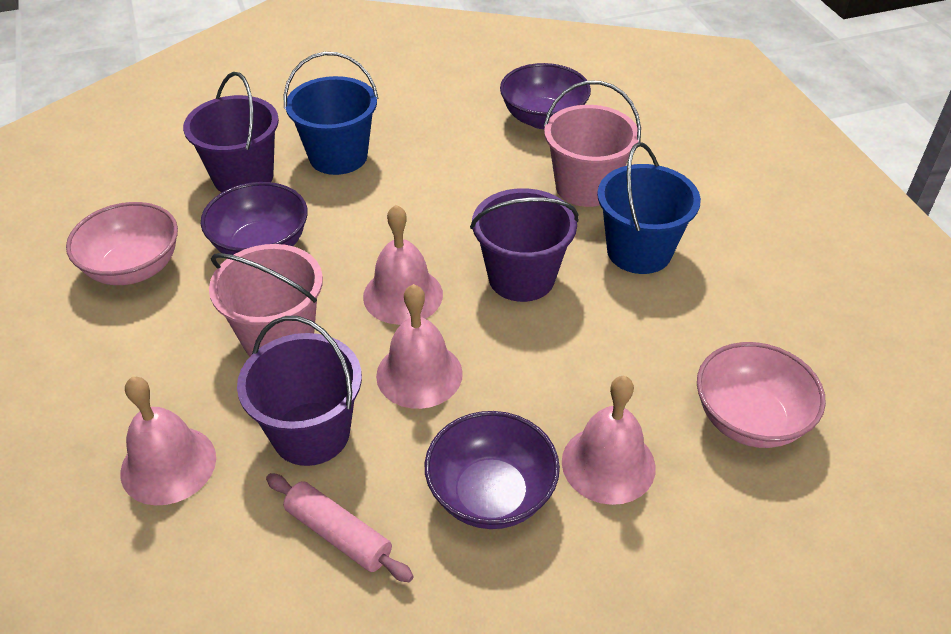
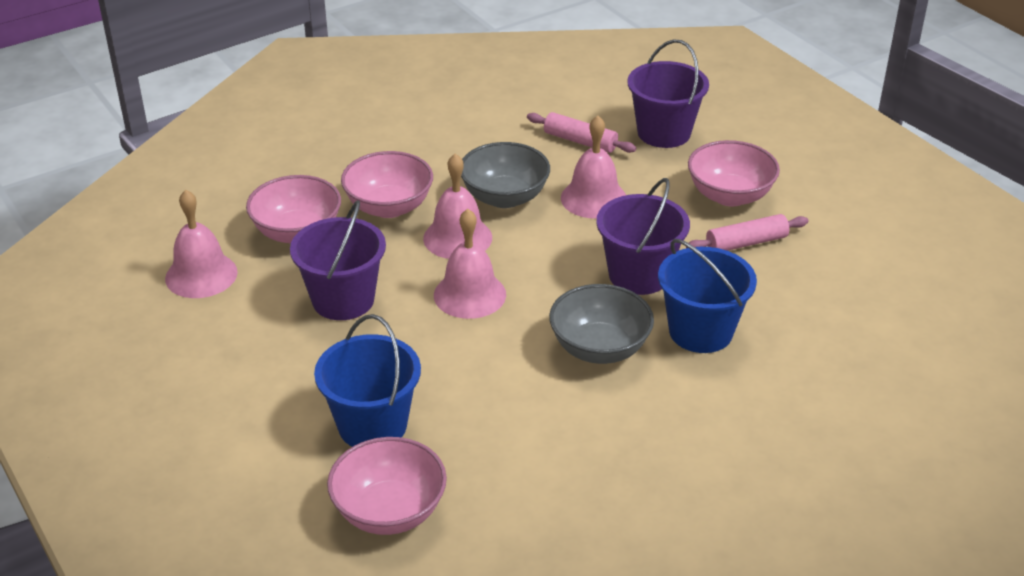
grey bowl: 0 -> 2
pink bowl: 2 -> 4
pink bucket: 2 -> 0
pink rolling pin: 1 -> 2
purple bowl: 3 -> 0

